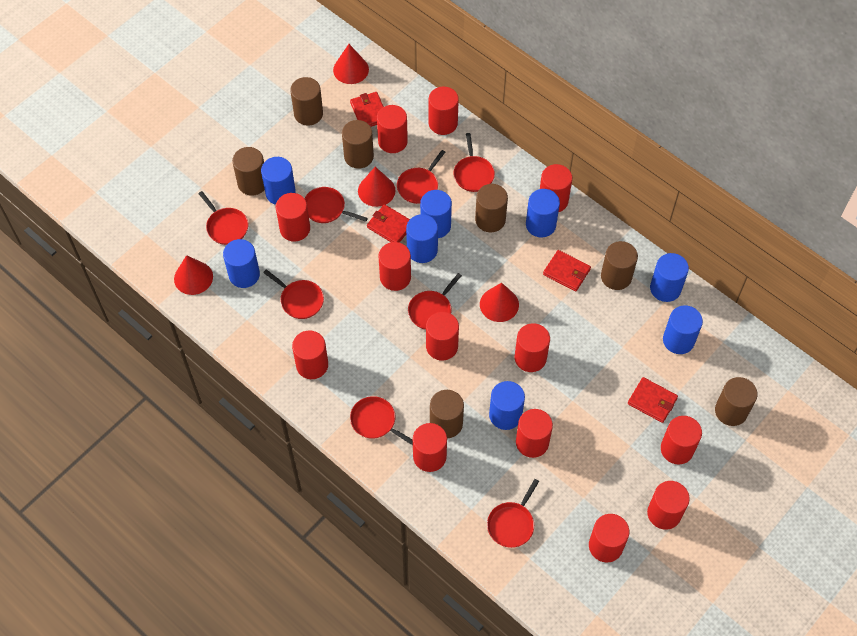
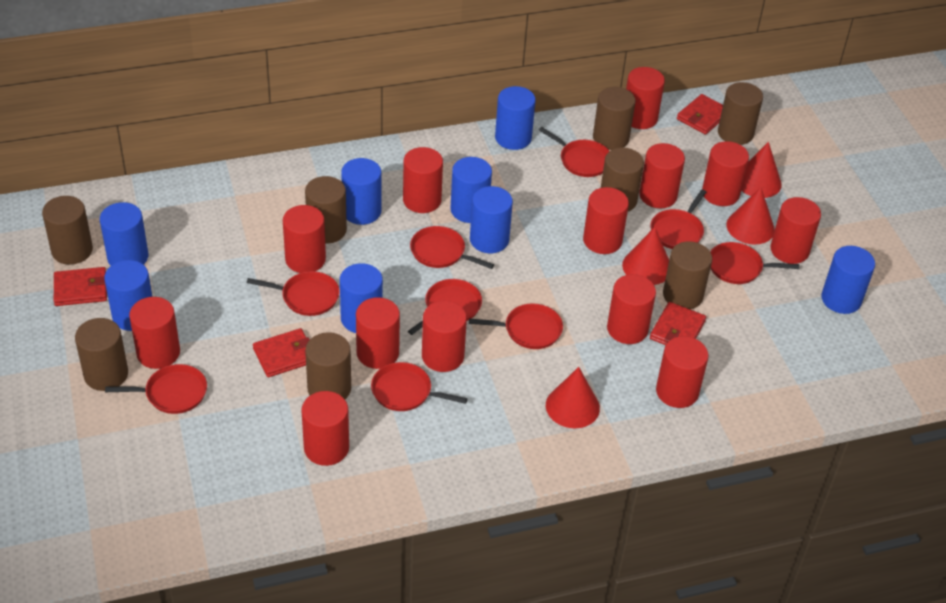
brown cylinder: 7 -> 8
red pan: 8 -> 9

